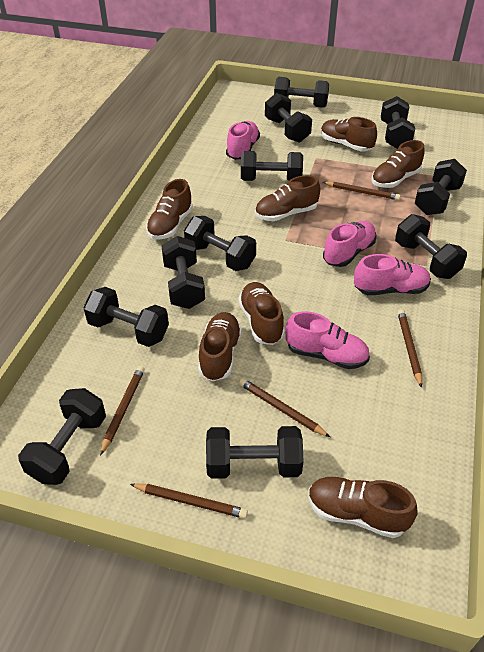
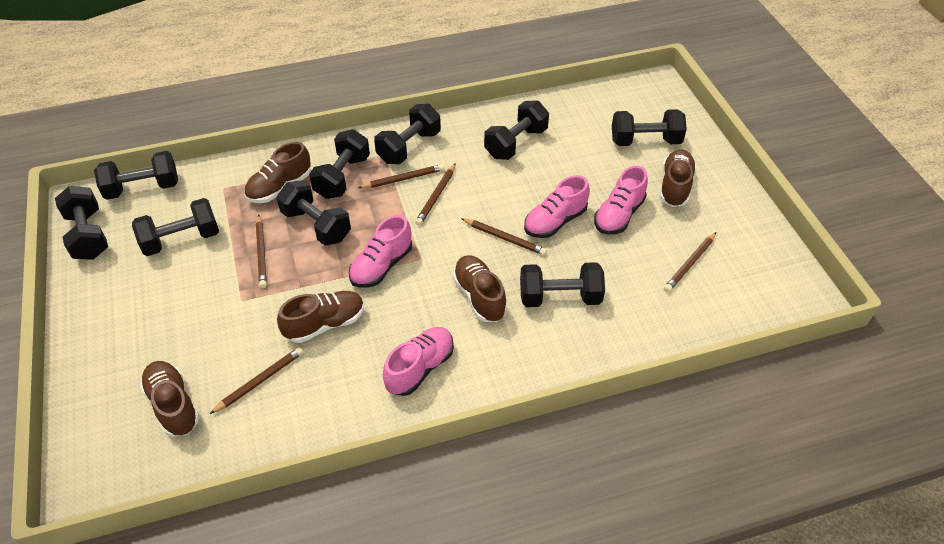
black dumbbell: 11 -> 9
brown pencil: 5 -> 6
brown shoe: 7 -> 5

